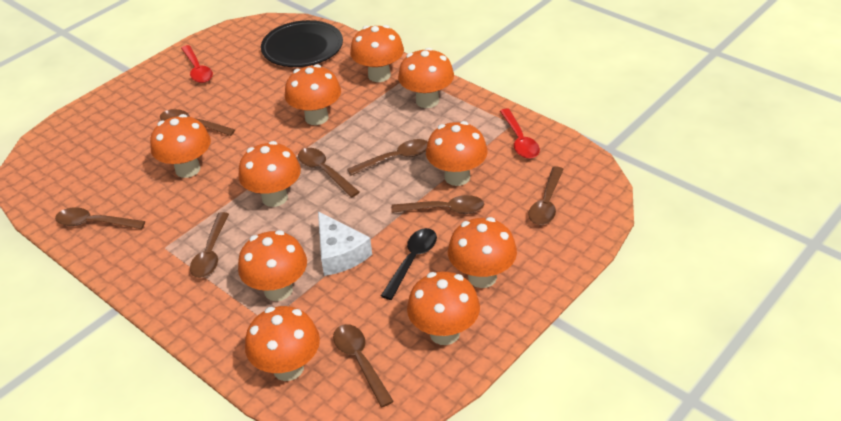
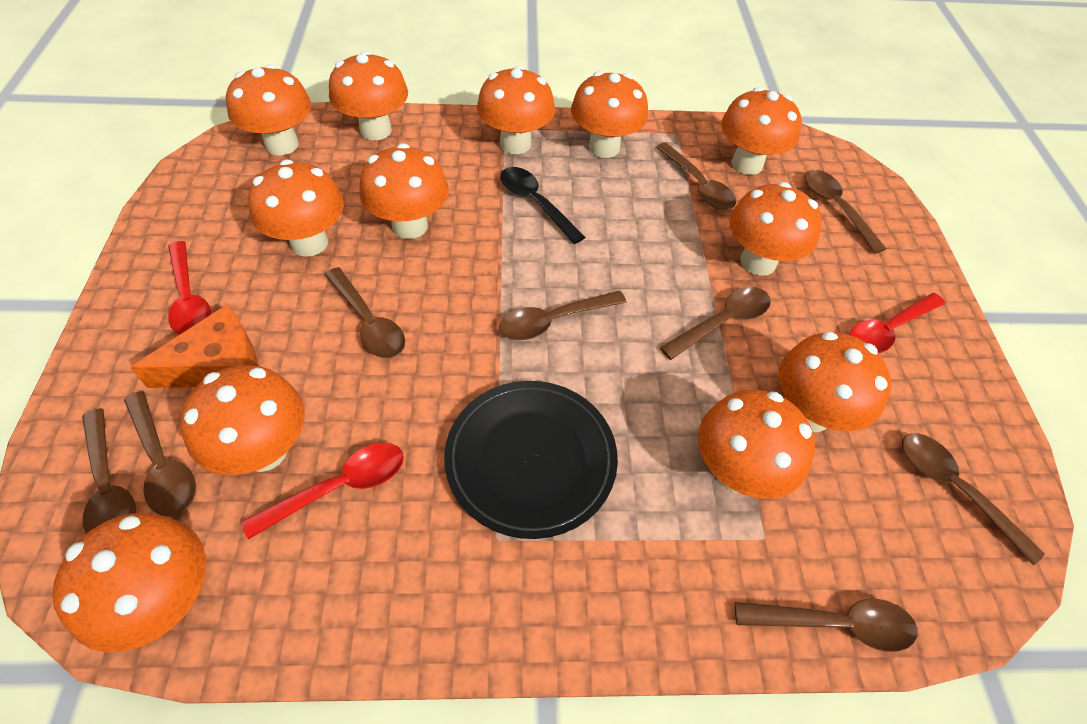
brown spoon: 8 -> 9
orange cheese: 0 -> 1
orange mushroom: 10 -> 12
red spoon: 2 -> 3
white cheese: 1 -> 0

